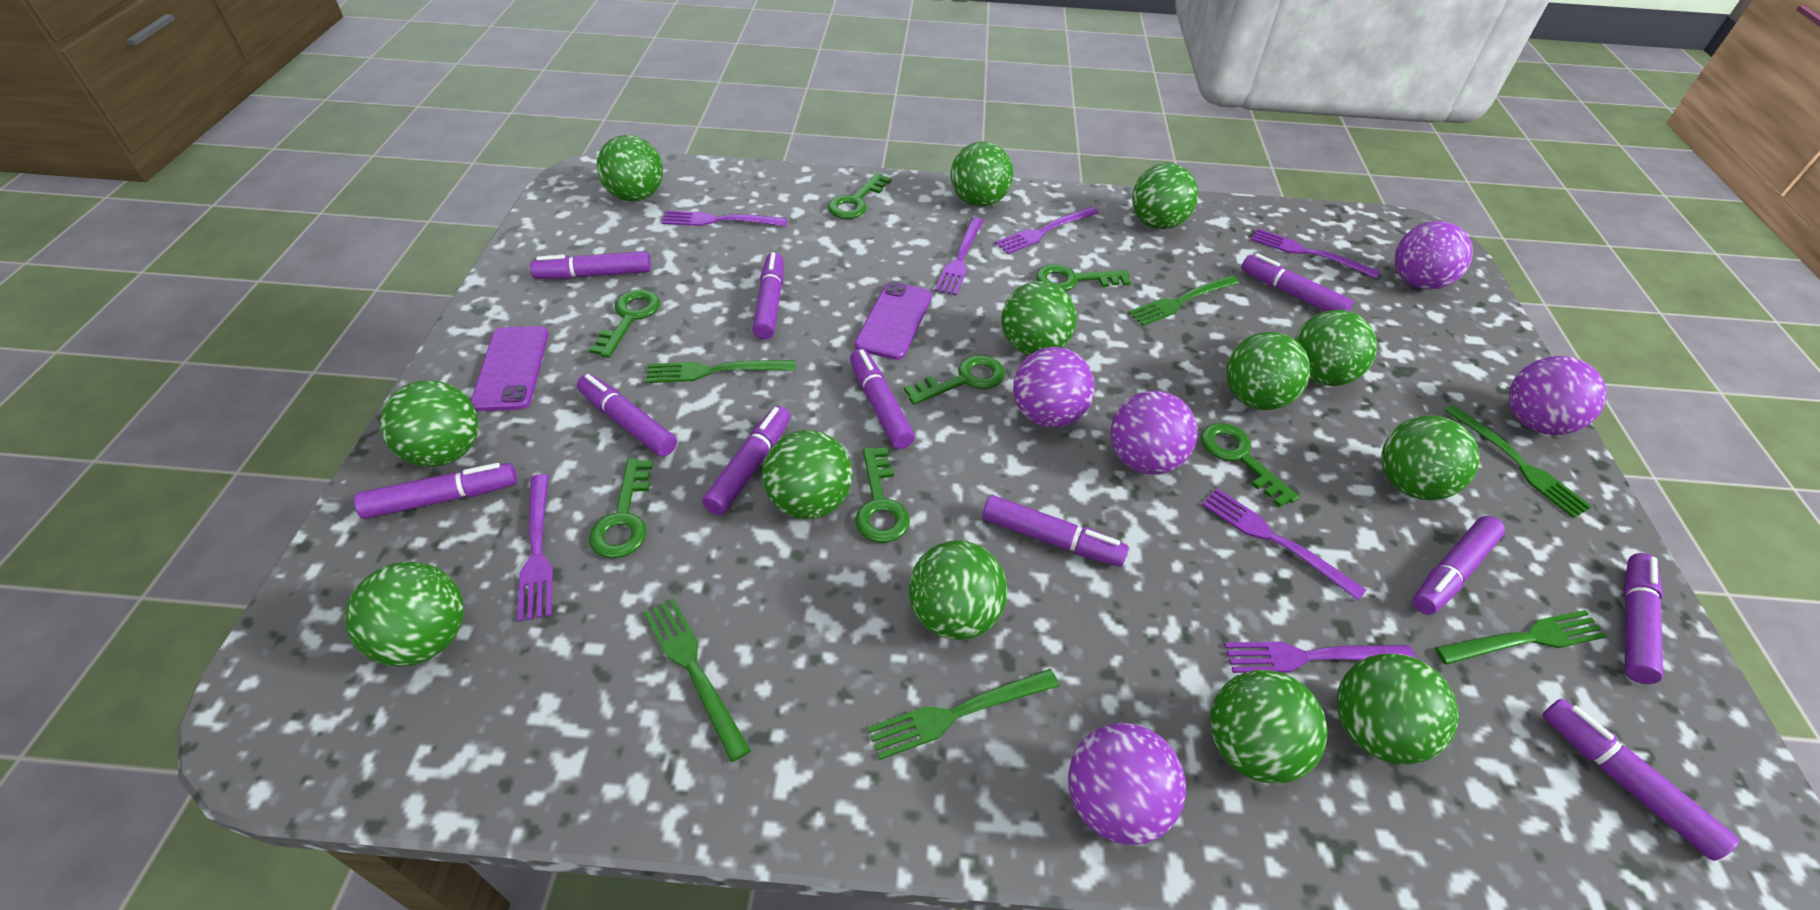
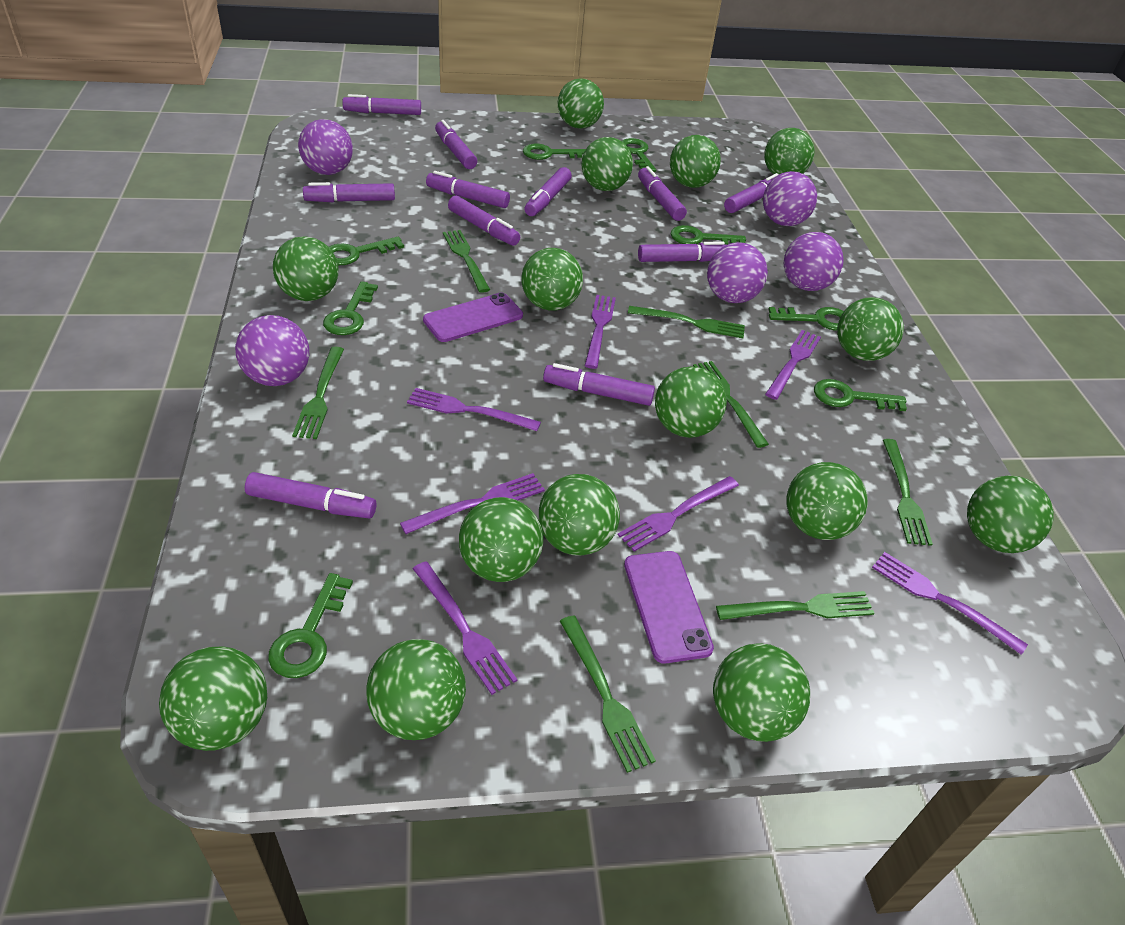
green ball: 13 -> 15
green fork: 6 -> 7
green key: 7 -> 8

